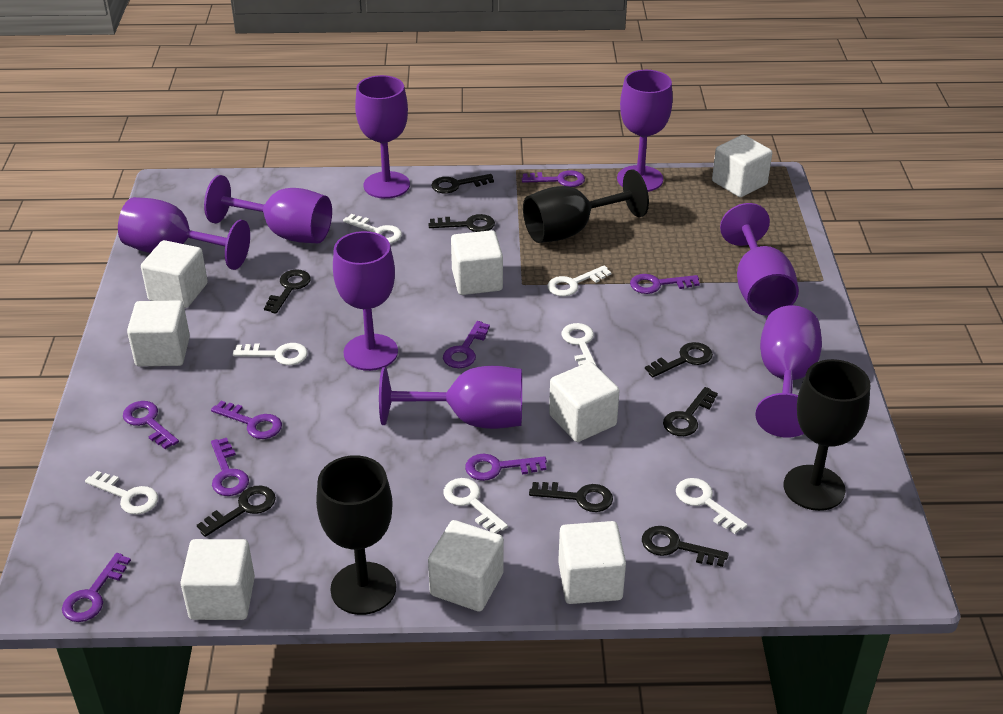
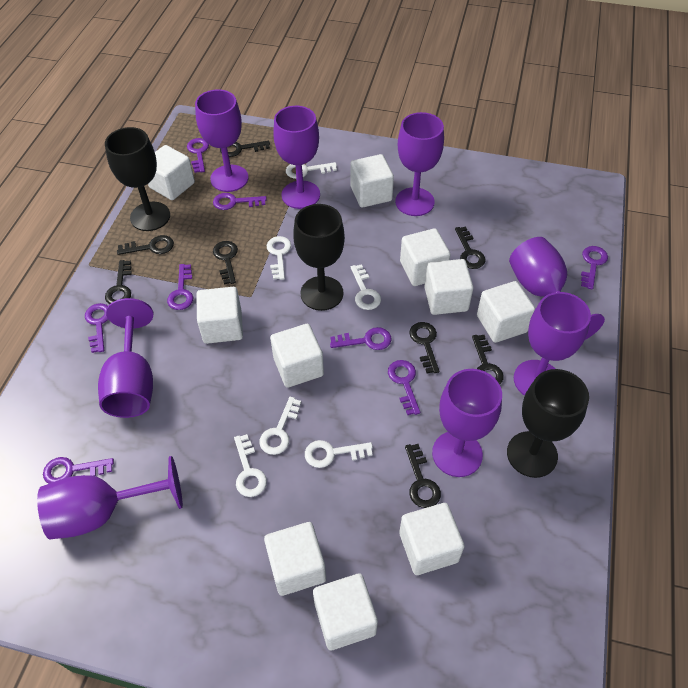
white cube: 8 -> 10
white key: 7 -> 6

